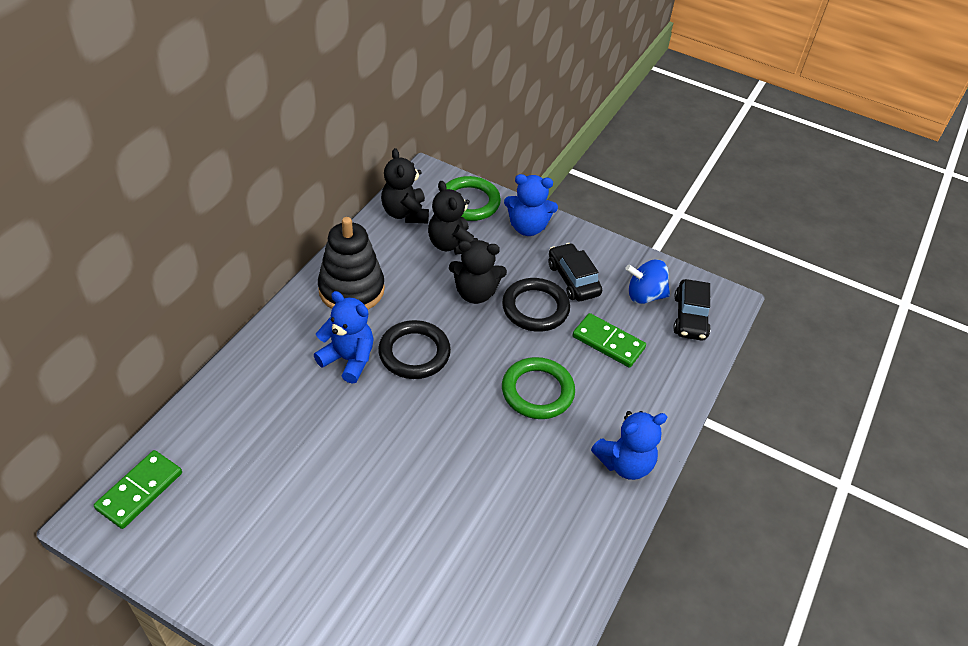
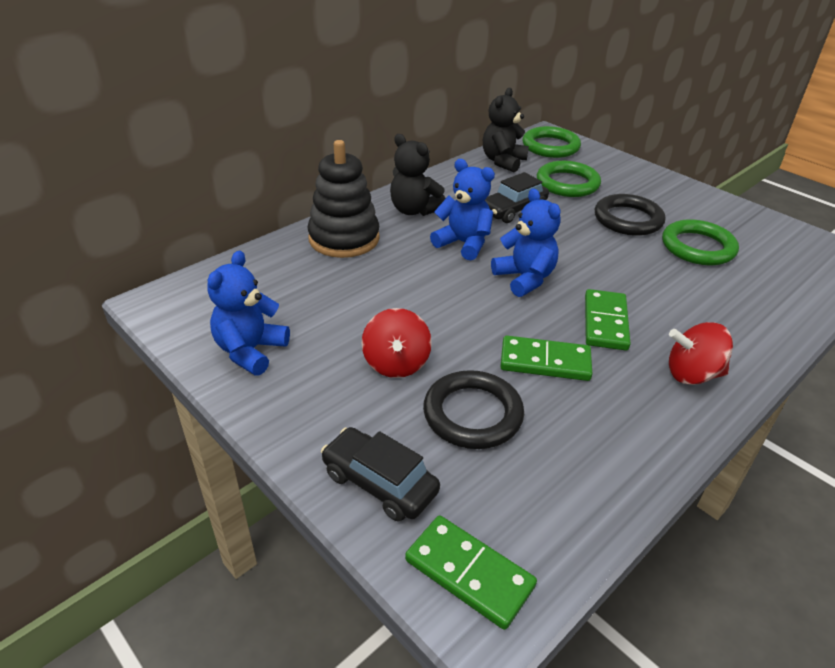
black teddy bear: 3 -> 2
blue spinning top: 1 -> 0
green domino: 2 -> 3
green ring: 2 -> 3
red spinning top: 0 -> 2

